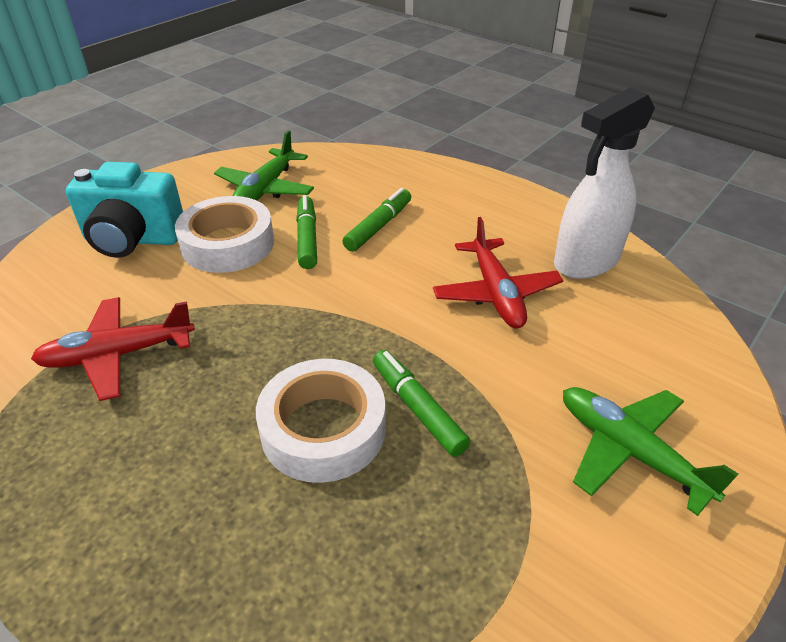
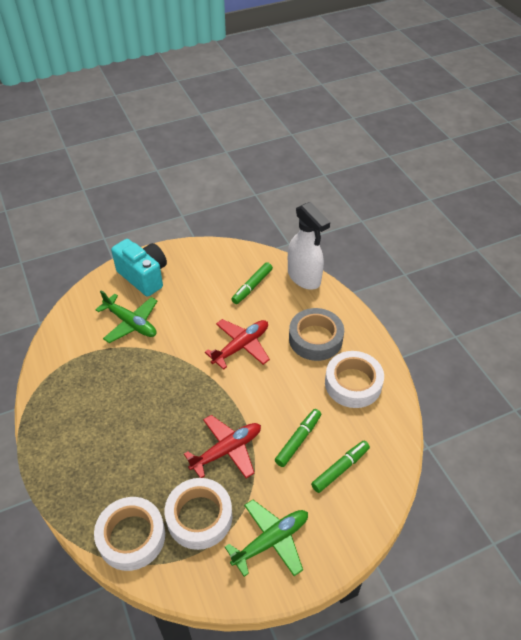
grey tape: 0 -> 1
white tape: 2 -> 3

